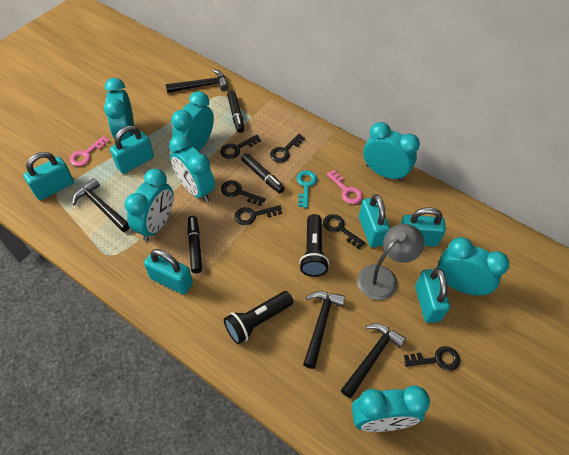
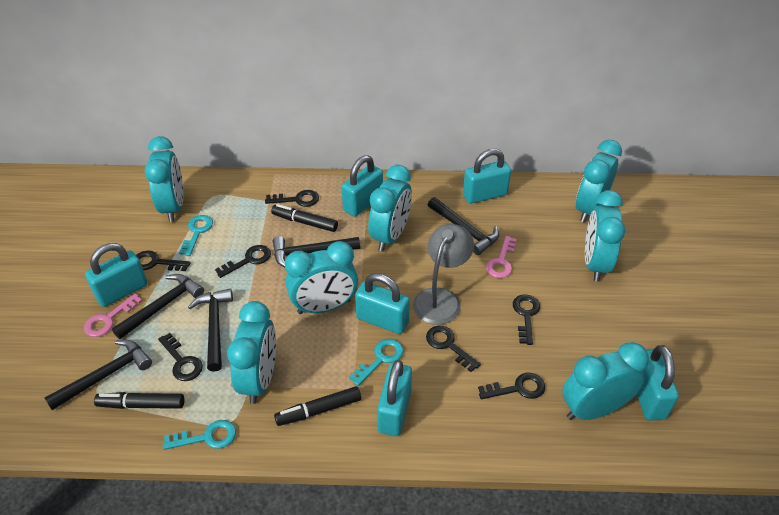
black flashlight: 2 -> 0
black hammer: 4 -> 5
black key: 6 -> 7
turquoise key: 1 -> 3

